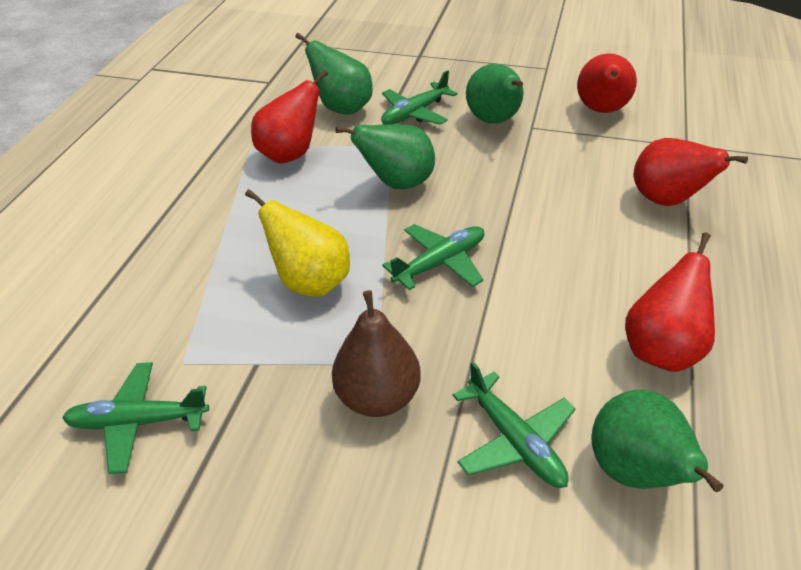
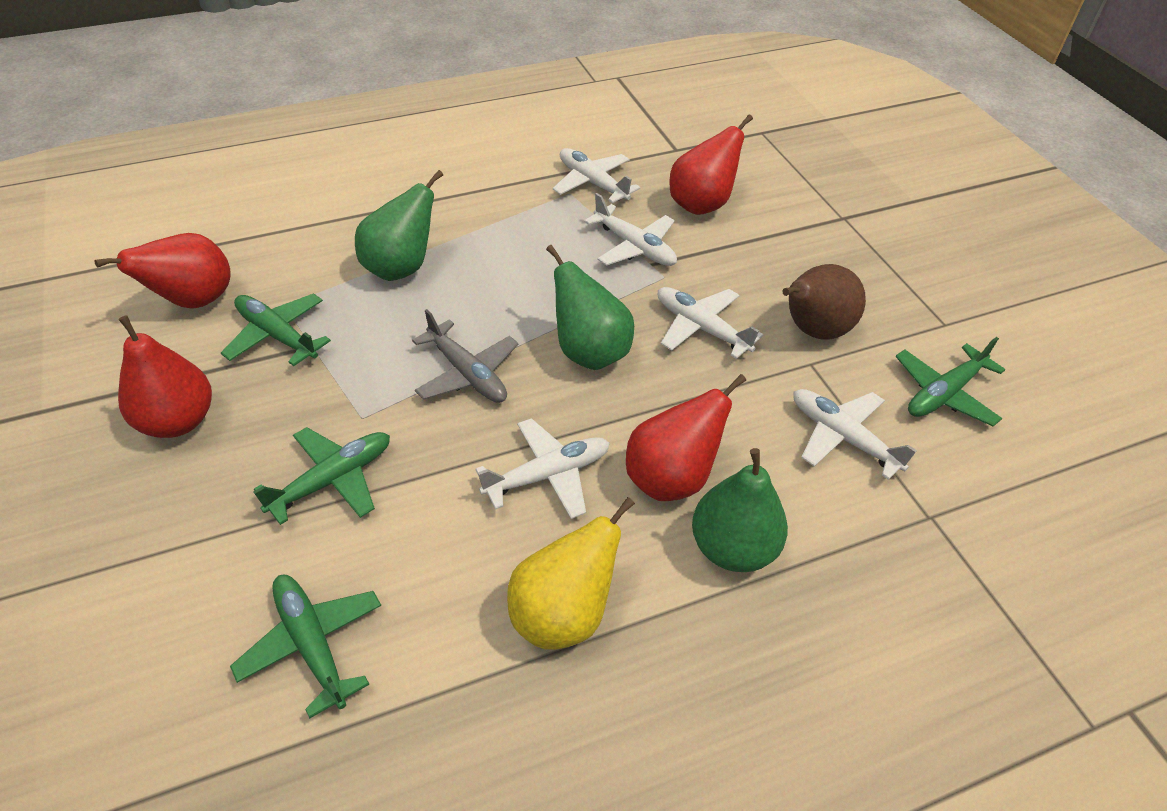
green pear: 4 -> 3
grey plane: 0 -> 1
white plane: 0 -> 5

